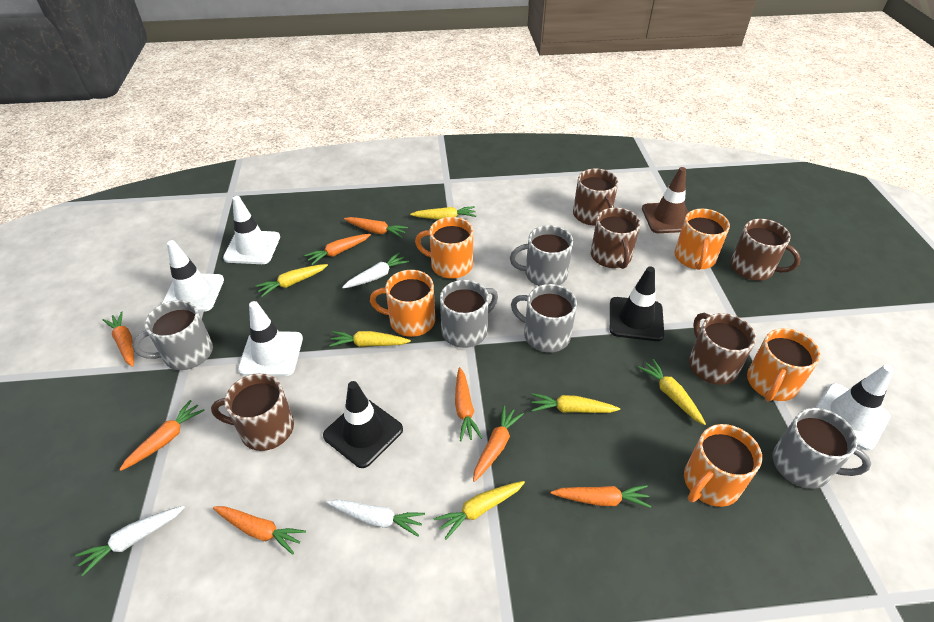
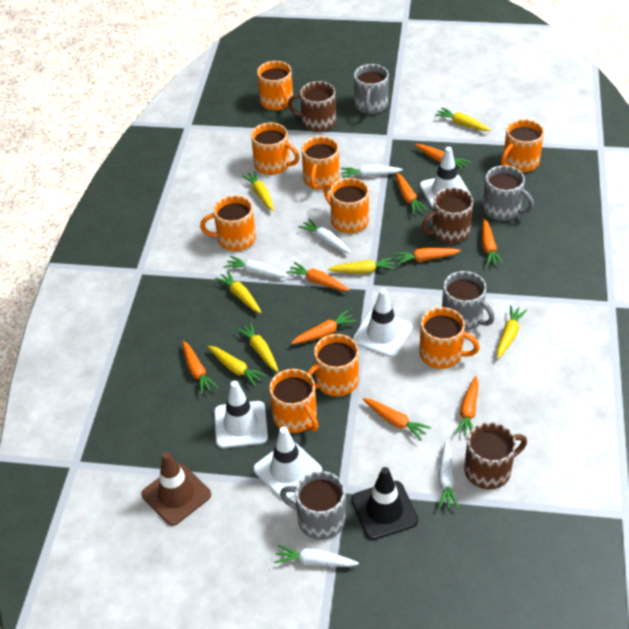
black traffic cone: 2 -> 1
brown mug: 5 -> 3
grey mug: 5 -> 4
orange carrot: 8 -> 9
orange mug: 5 -> 9
white carrot: 3 -> 5
yellow carrot: 6 -> 7

